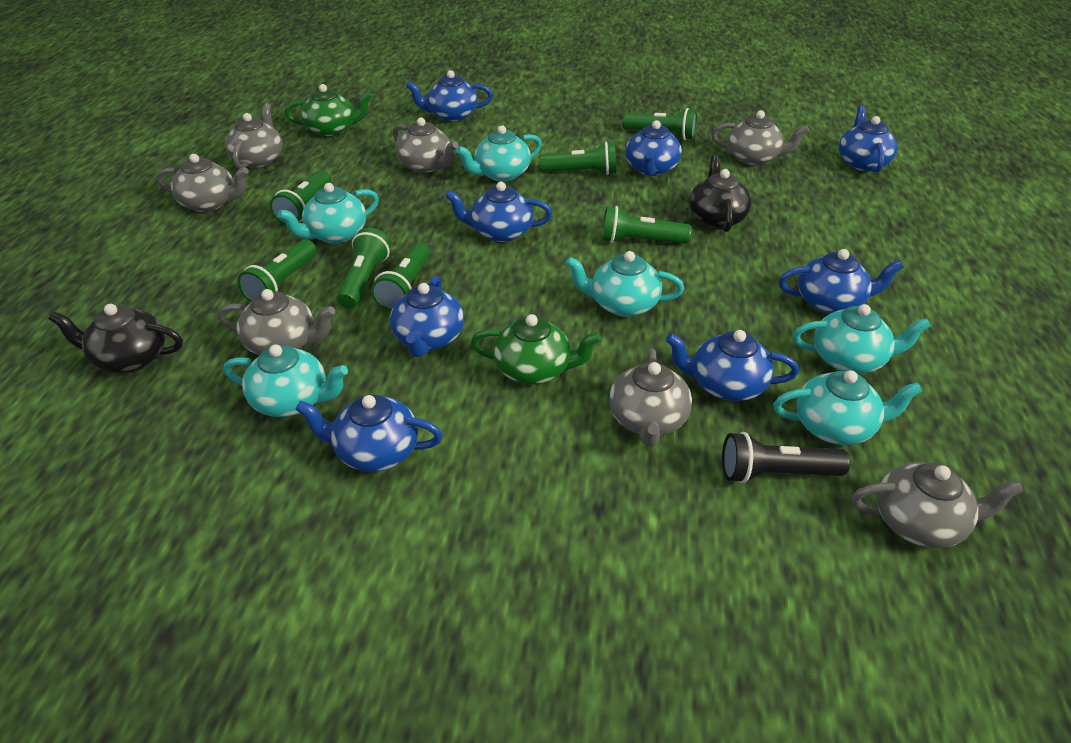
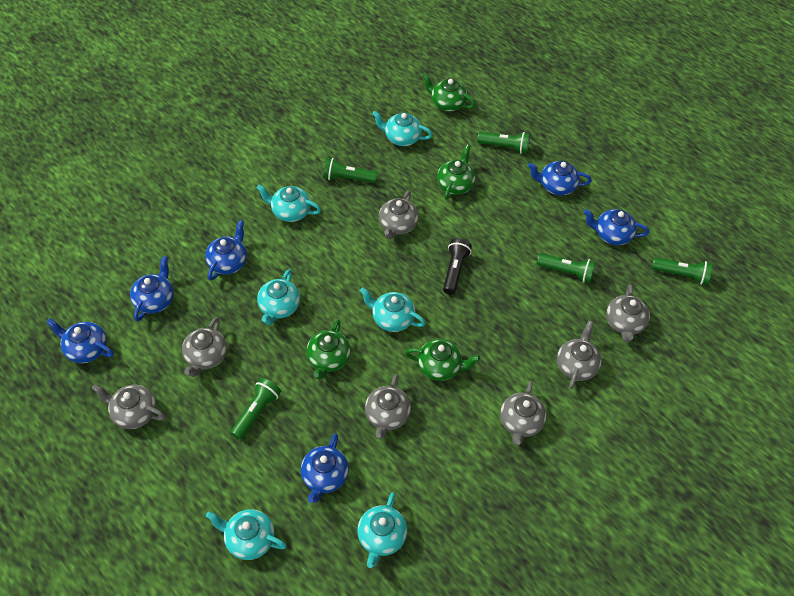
black teapot: 2 -> 0
blue teapot: 8 -> 6
green flashlight: 7 -> 5
green teapot: 2 -> 4

